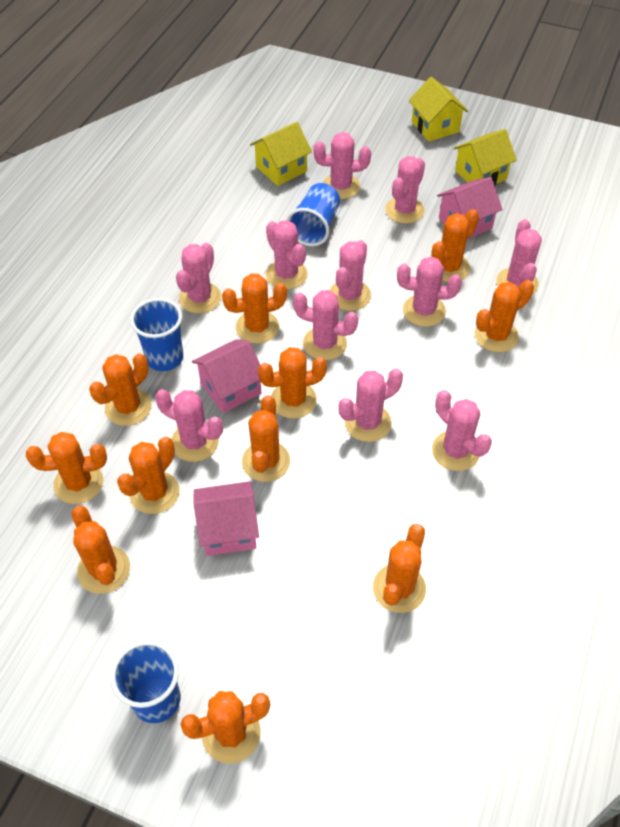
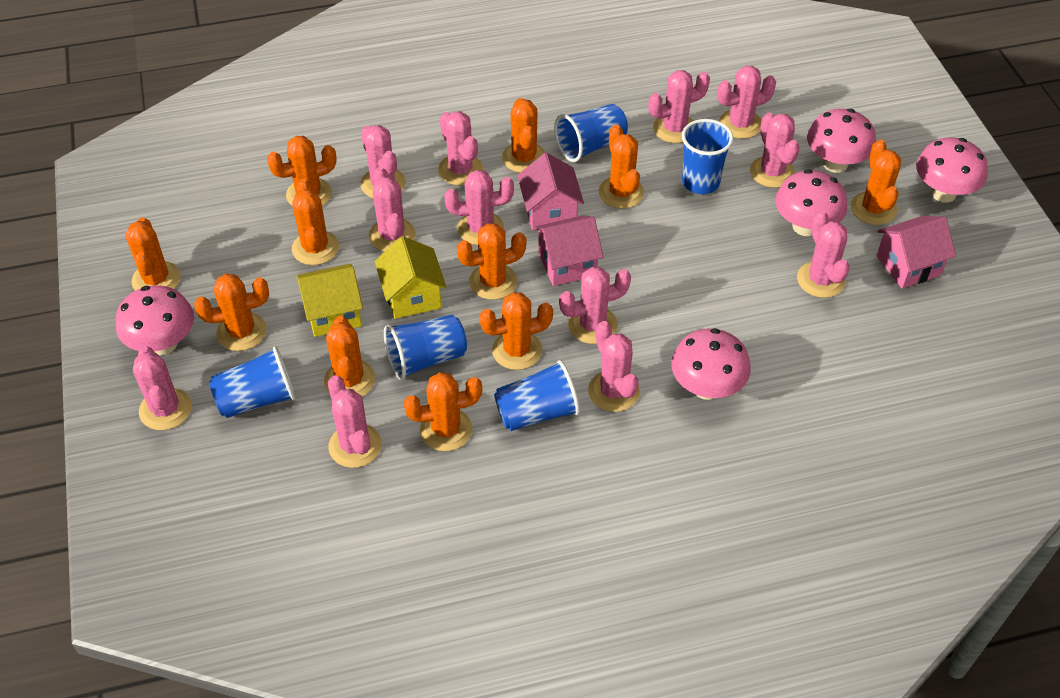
blue cup: 3 -> 5
pink cactus: 11 -> 12
pink mushroom: 0 -> 5
yellow house: 3 -> 2

